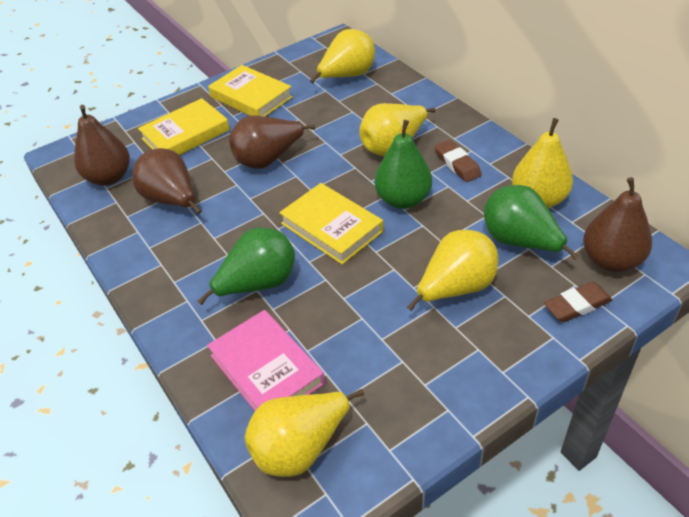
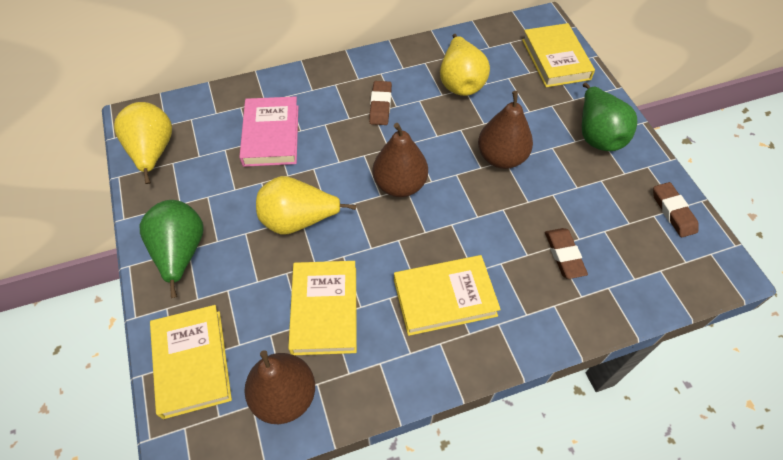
brown eraser: 2 -> 3
brown pear: 4 -> 3
green pear: 3 -> 2
yellow book: 3 -> 4
yellow pear: 5 -> 3

